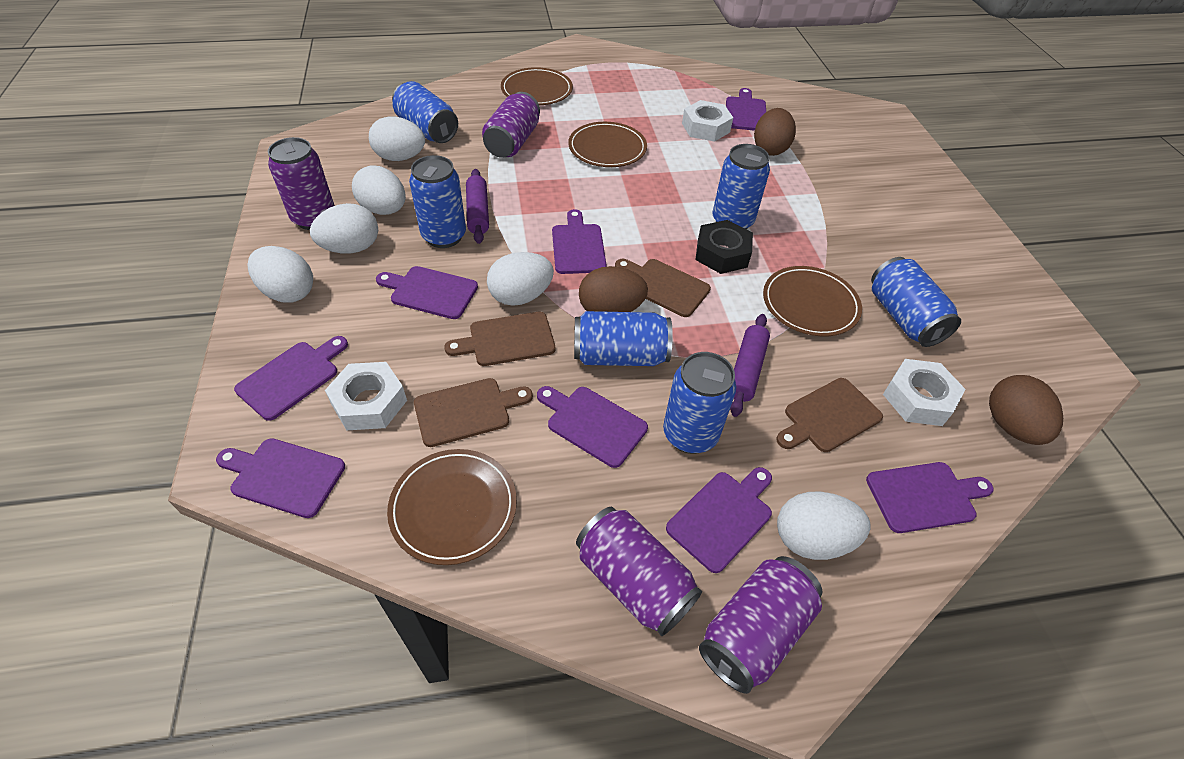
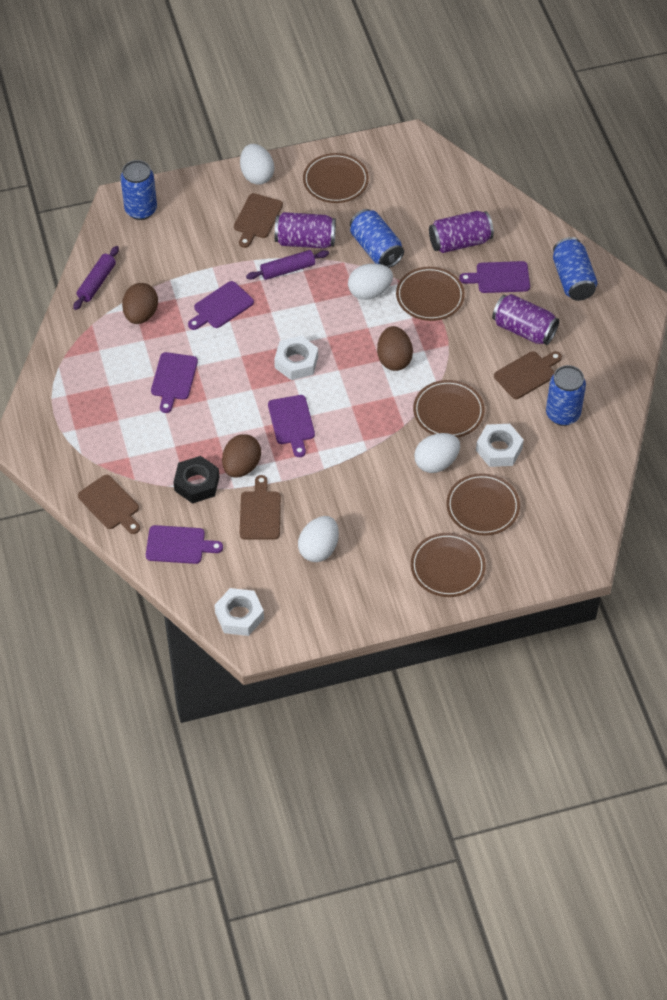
blue can: 6 -> 4
brown plate: 4 -> 5
purple can: 4 -> 3
purple cutting board: 8 -> 5
white egg: 6 -> 4

